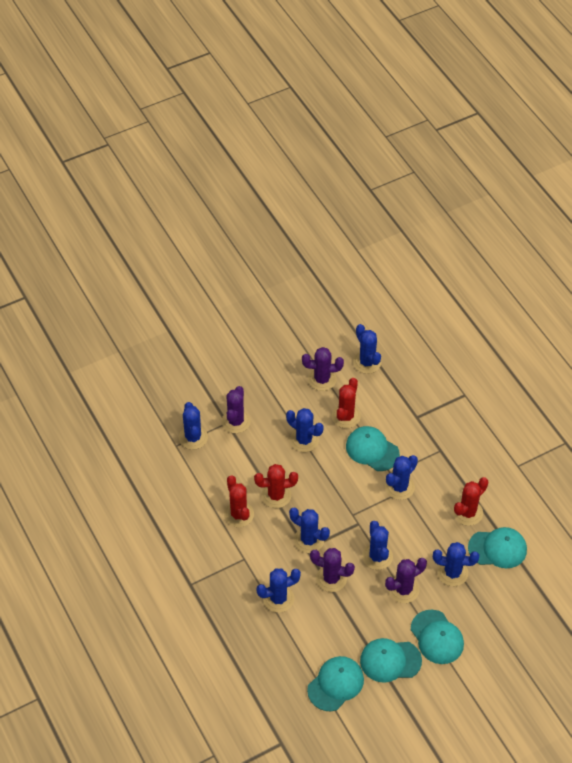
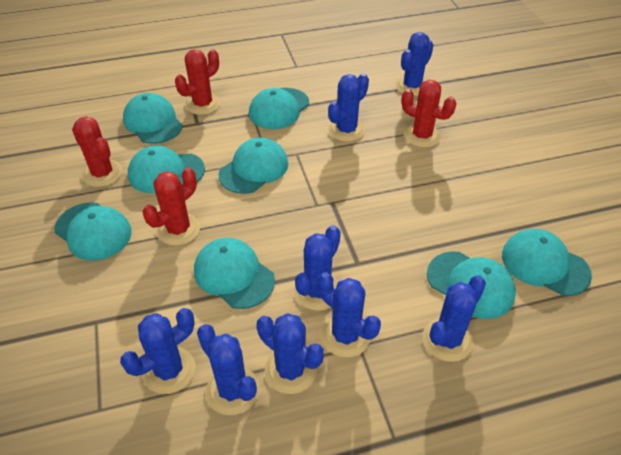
purple cactus: 4 -> 0
turquoise cap: 5 -> 8

